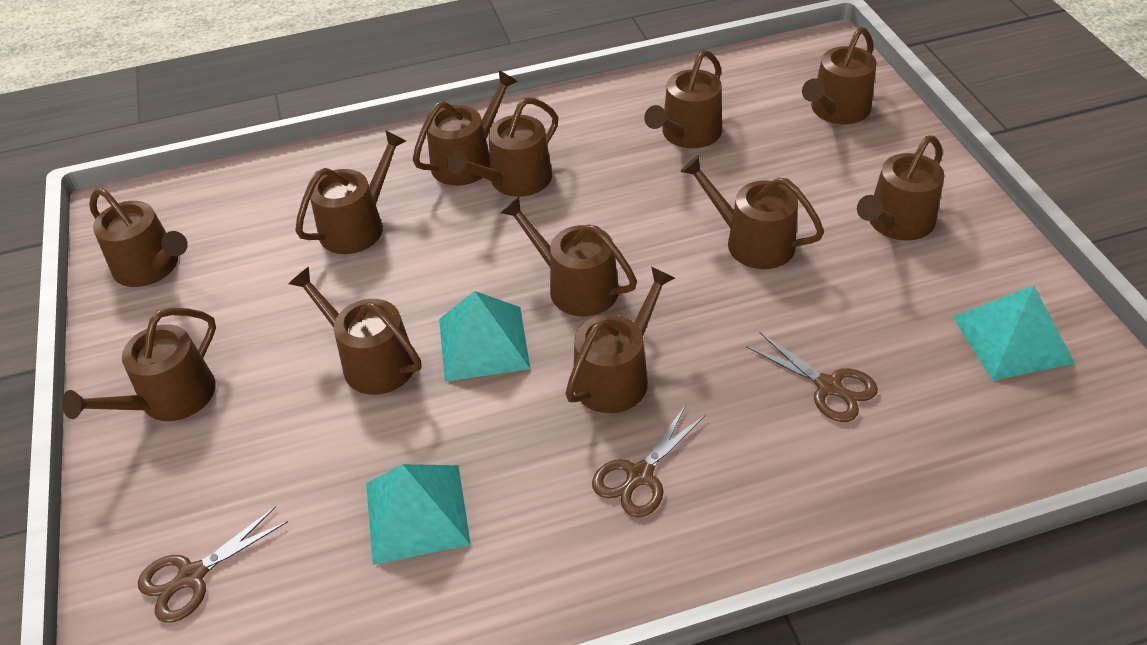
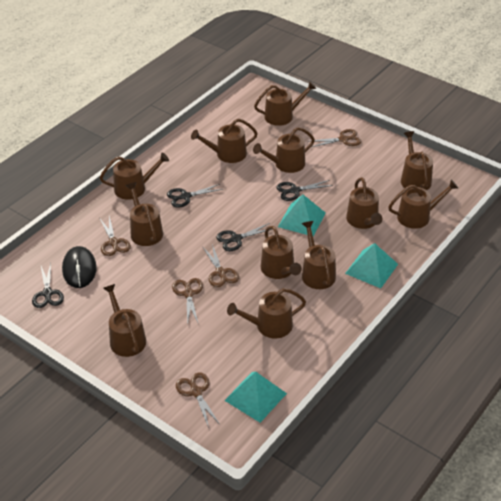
black mouse: 0 -> 1
black scissors: 0 -> 4
brown scissors: 3 -> 5

